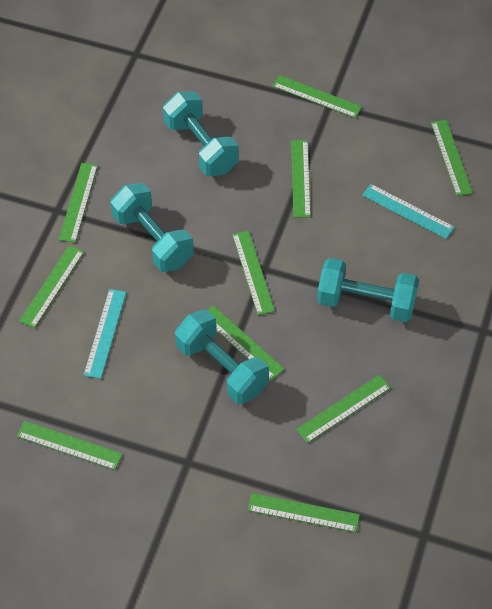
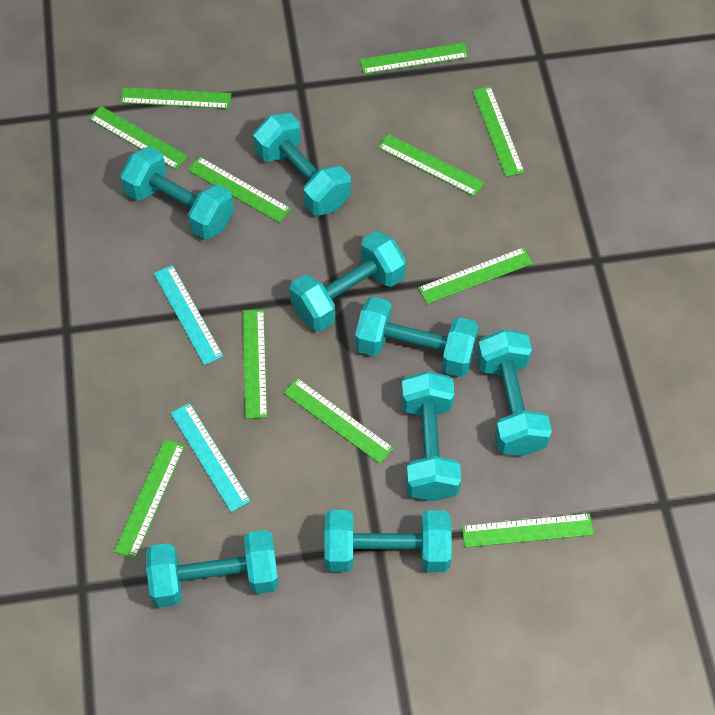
green ruler: 10 -> 11
turquoise dumbbell: 4 -> 8

